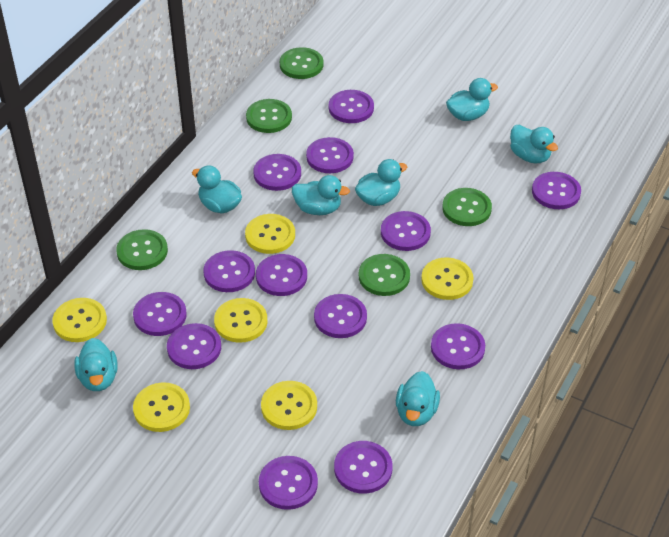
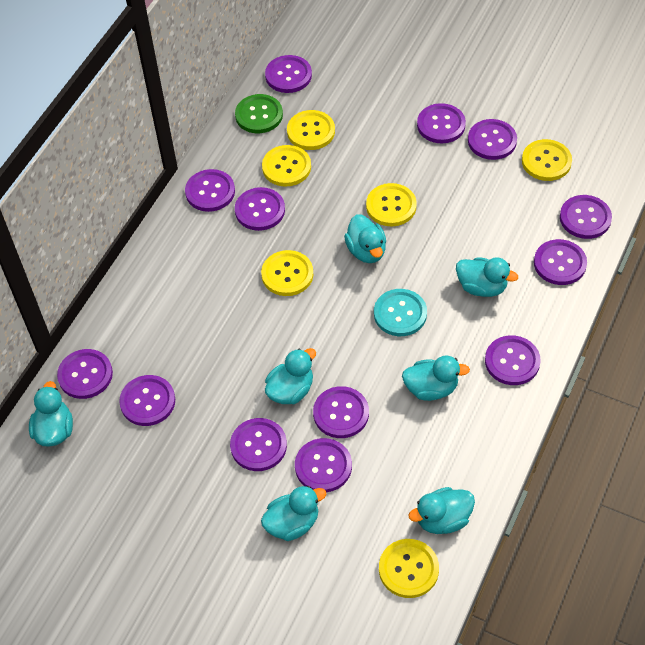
green button: 5 -> 1
turquoise button: 0 -> 1

